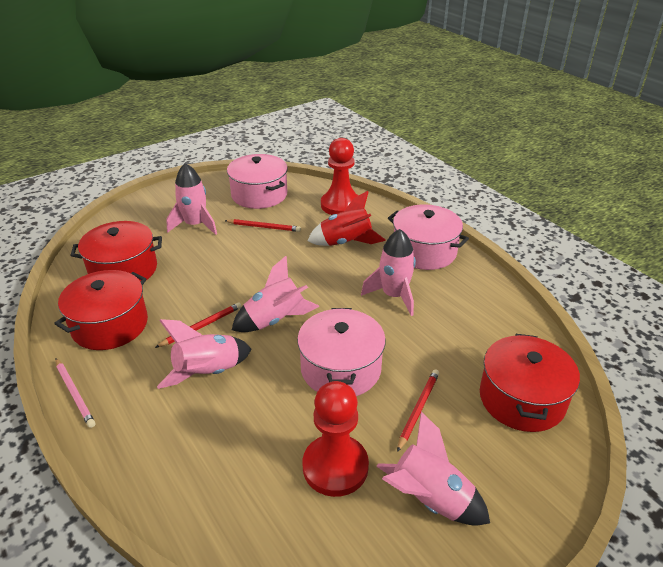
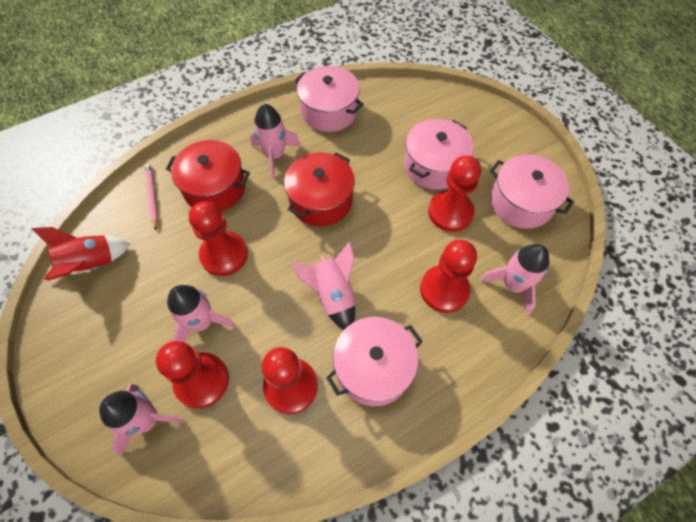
pink pot: 3 -> 4
red pawn: 2 -> 5
red pencil: 3 -> 0
red pot: 3 -> 2

